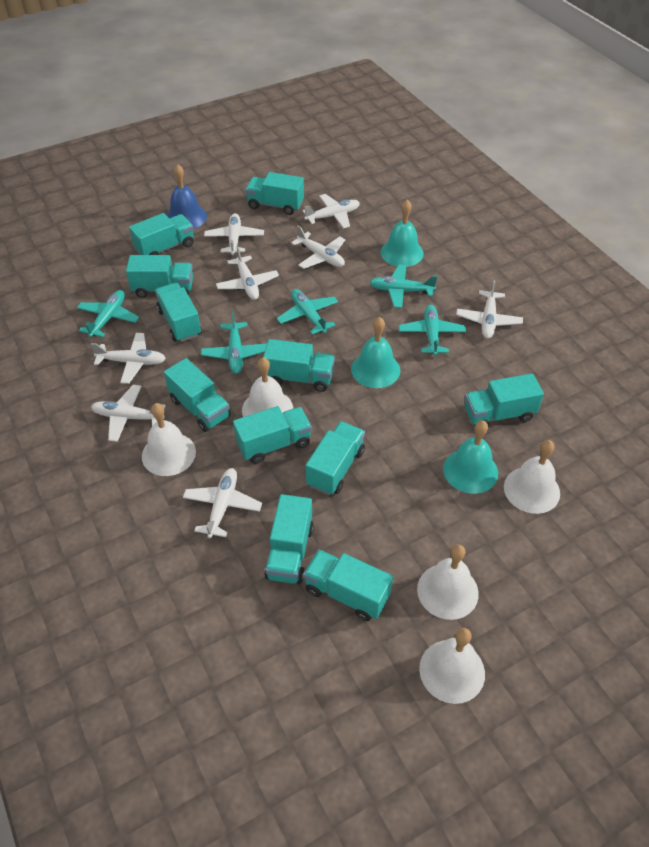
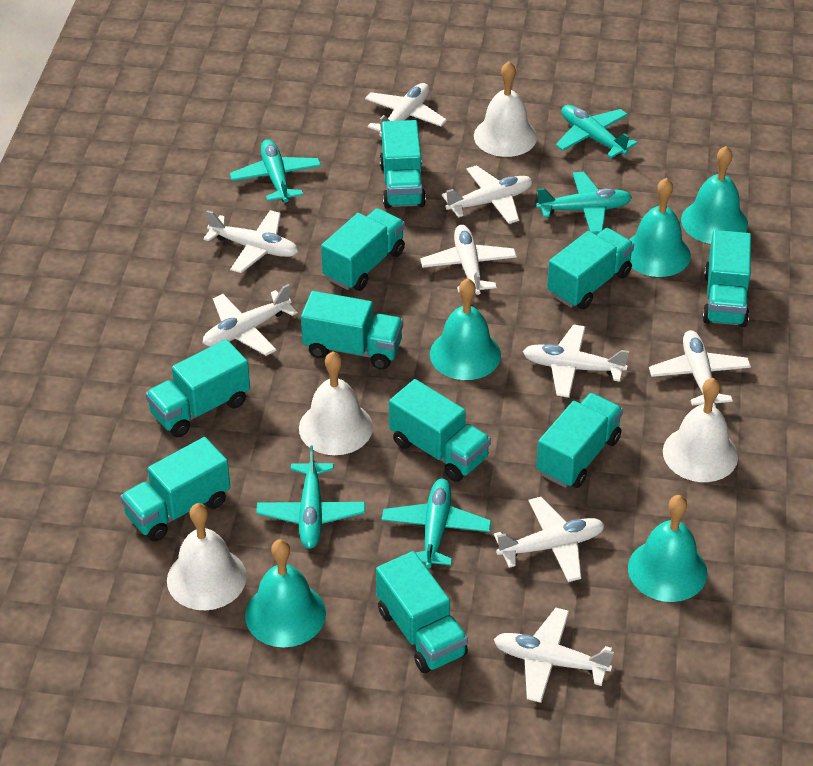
blue bell: 1 -> 0
turquoise bell: 3 -> 5
turquoise truck: 11 -> 10
white bell: 5 -> 4
white plane: 8 -> 9

